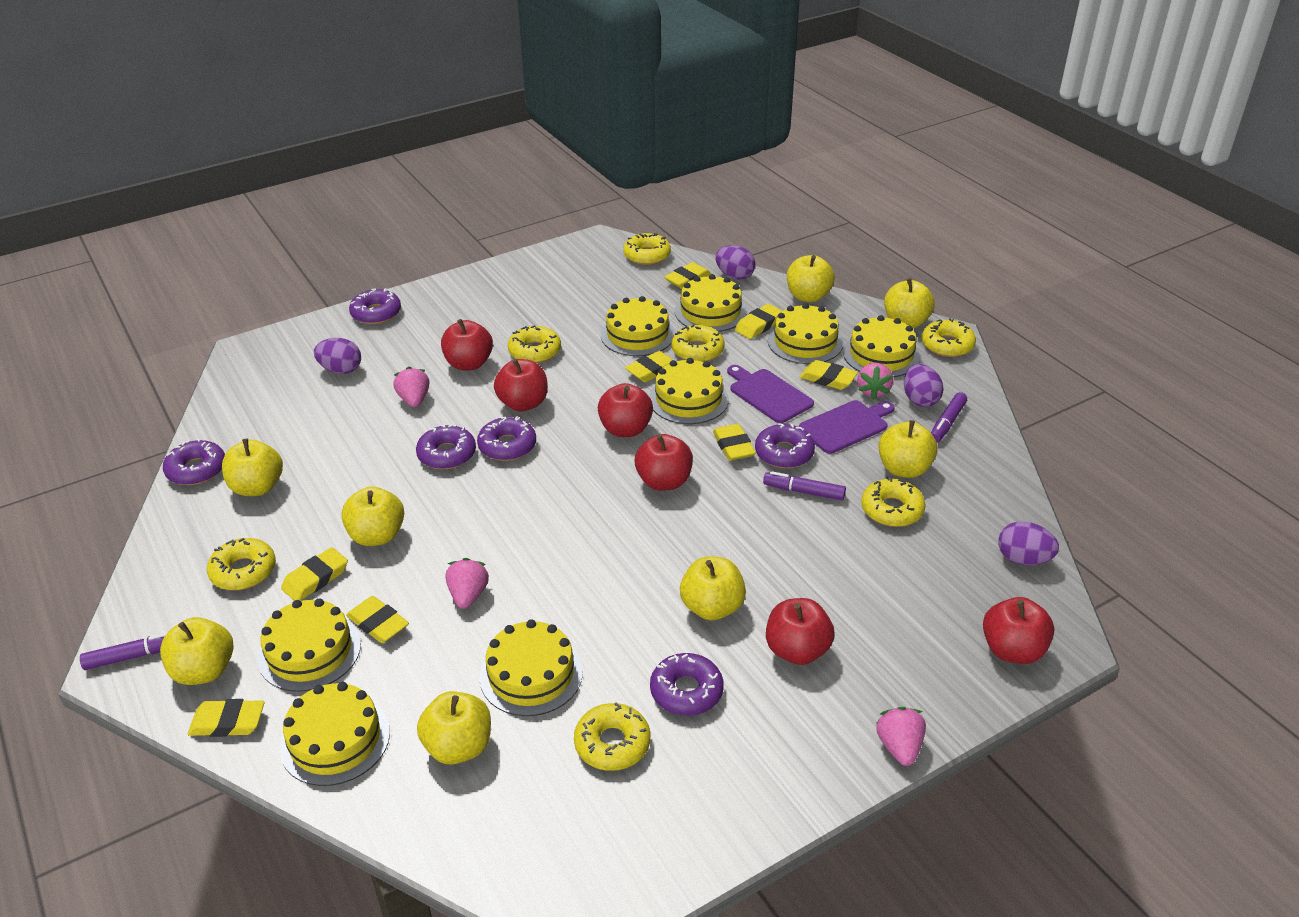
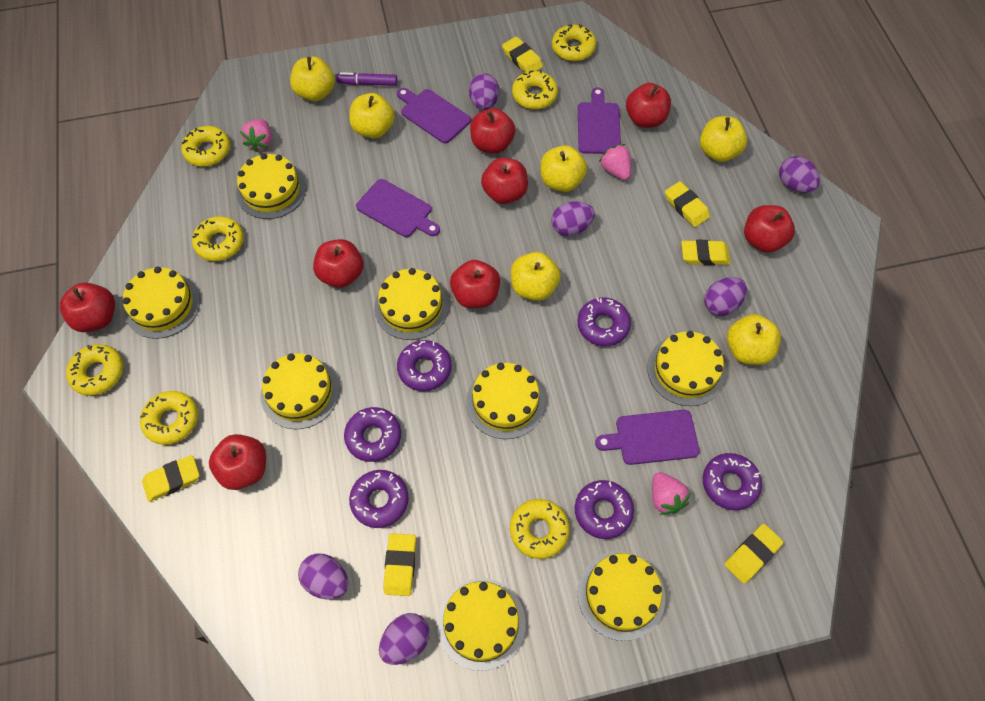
pink strawberry: 4 -> 3
purple cutting board: 2 -> 4
purple egg: 4 -> 6
purple marker: 3 -> 1
red apple: 6 -> 8
yellow apple: 8 -> 6
yellow eraser: 8 -> 6

